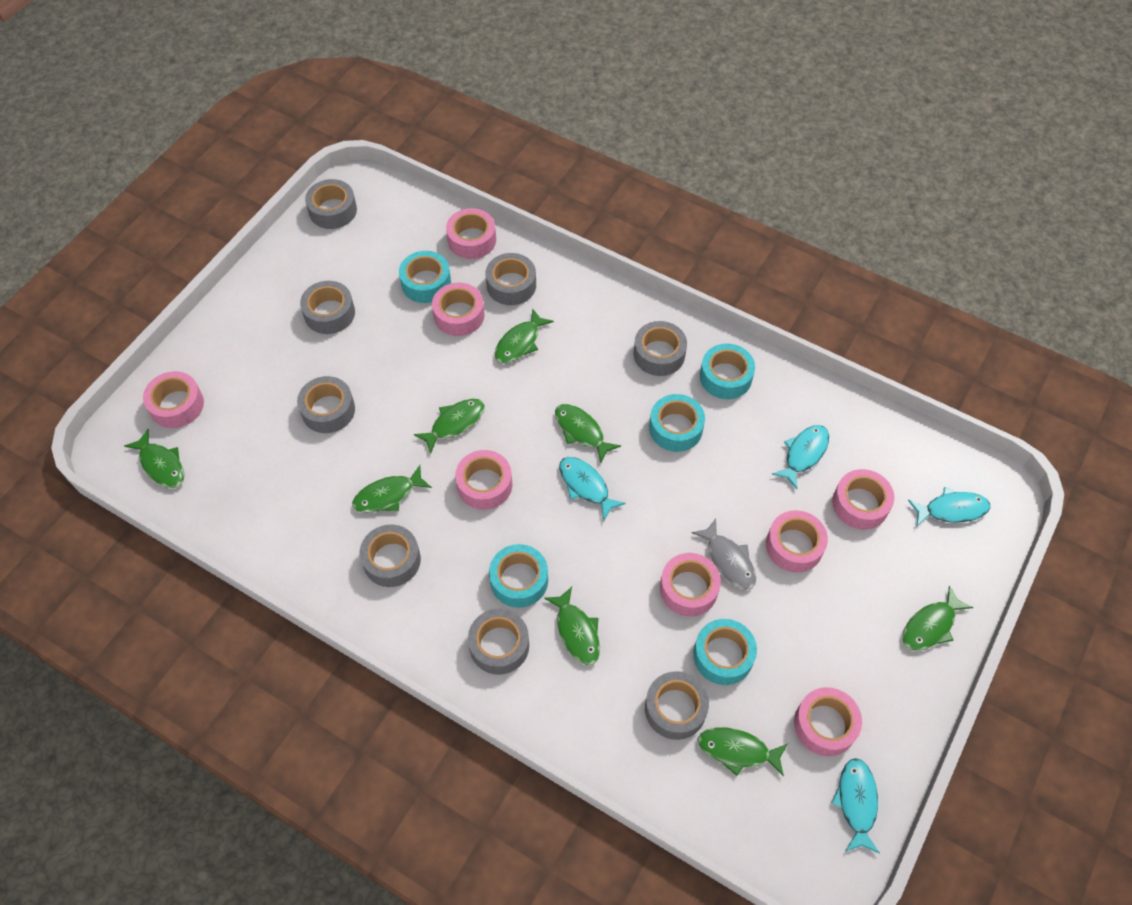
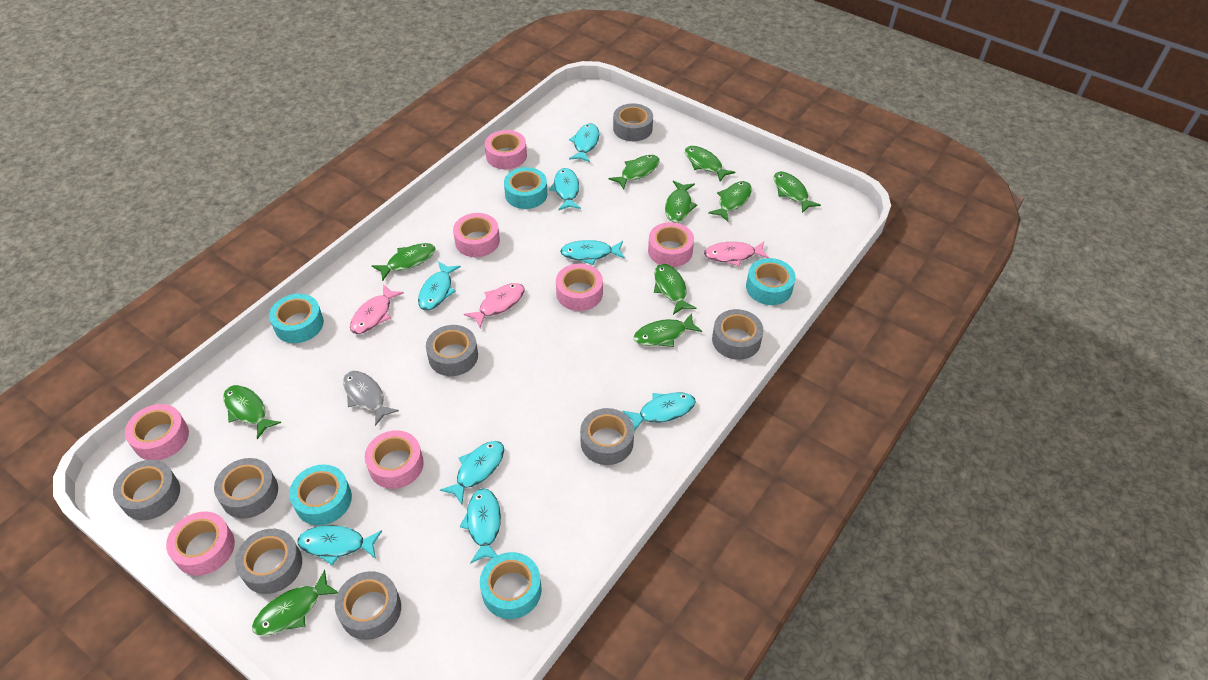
green fish: 8 -> 10
pink fish: 0 -> 3
pink tape: 8 -> 7
turquoise fish: 4 -> 8

